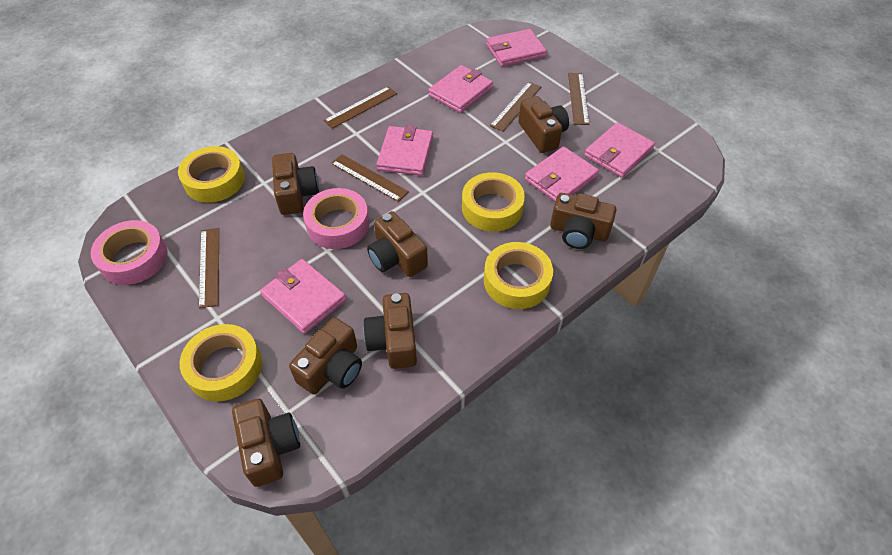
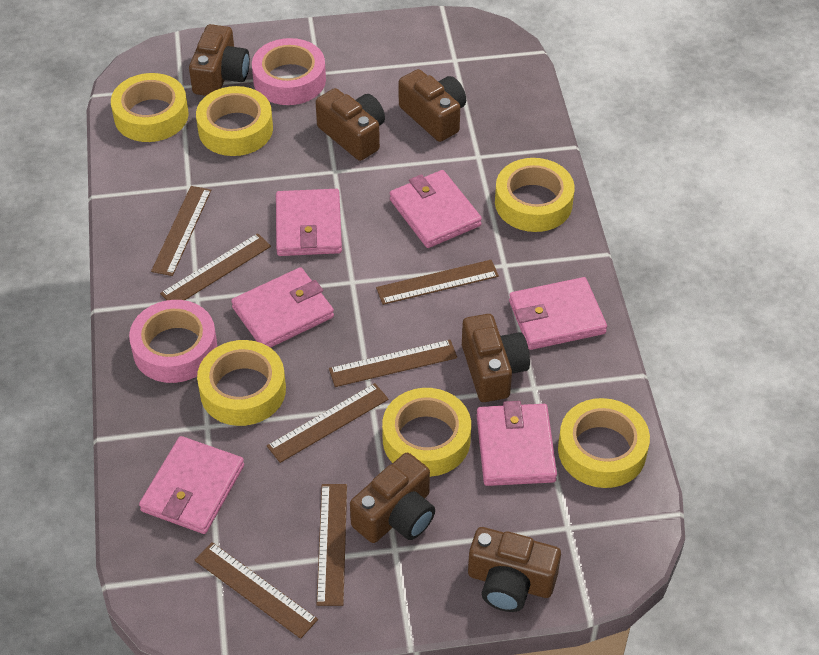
brown camera: 7 -> 6
brown ruler: 5 -> 7
yellow tape: 4 -> 6

